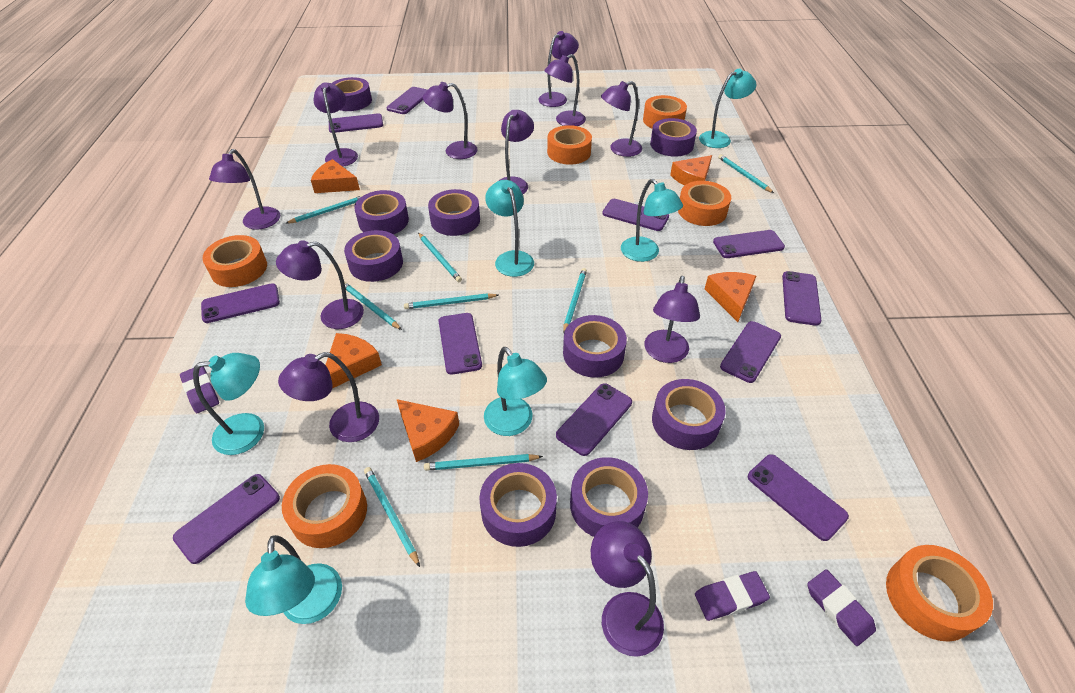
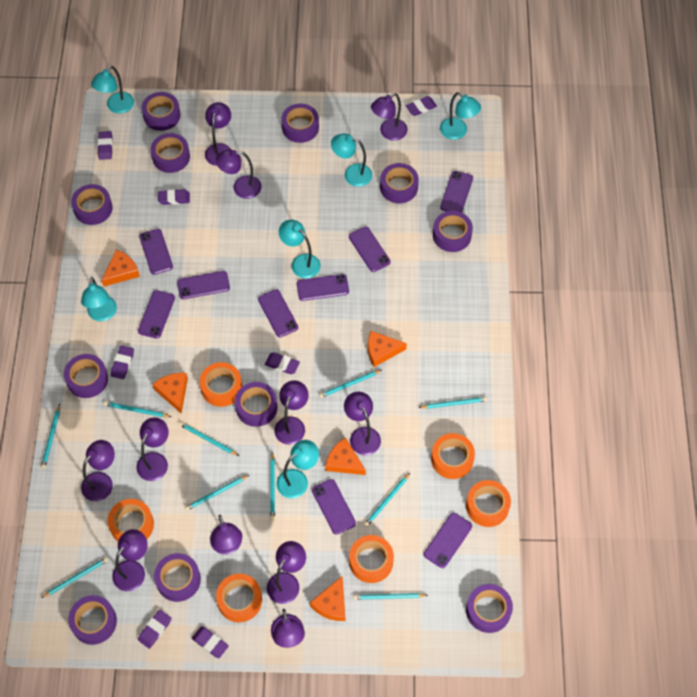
purple eraser: 3 -> 7
purple phone: 11 -> 9
purple tape: 9 -> 11
turquoise pencil: 8 -> 10

